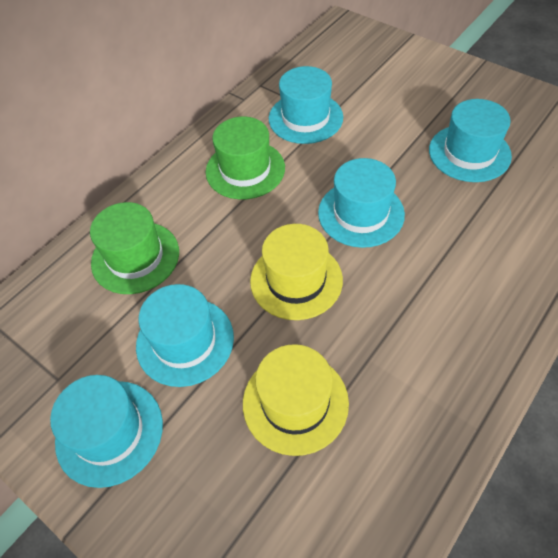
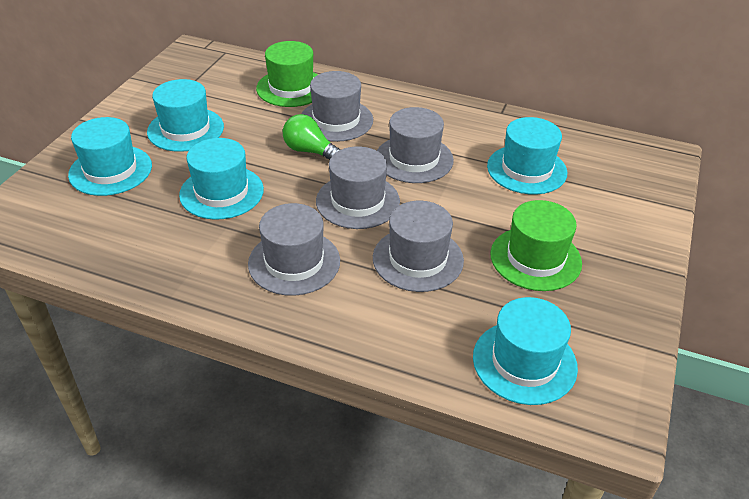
green light bulb: 0 -> 1
grey hat: 0 -> 5
yellow hat: 2 -> 0

